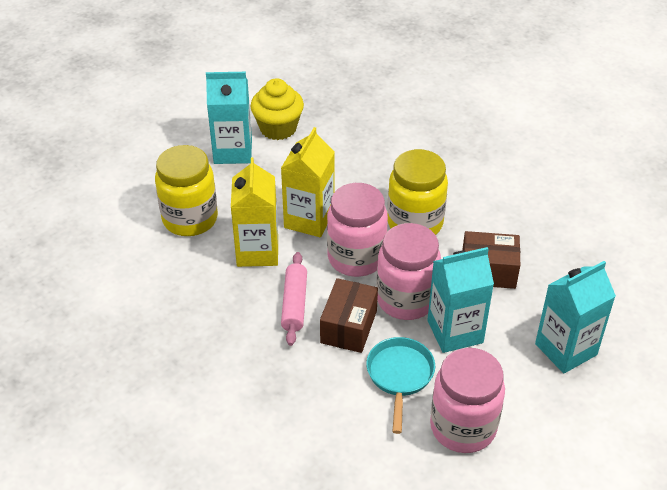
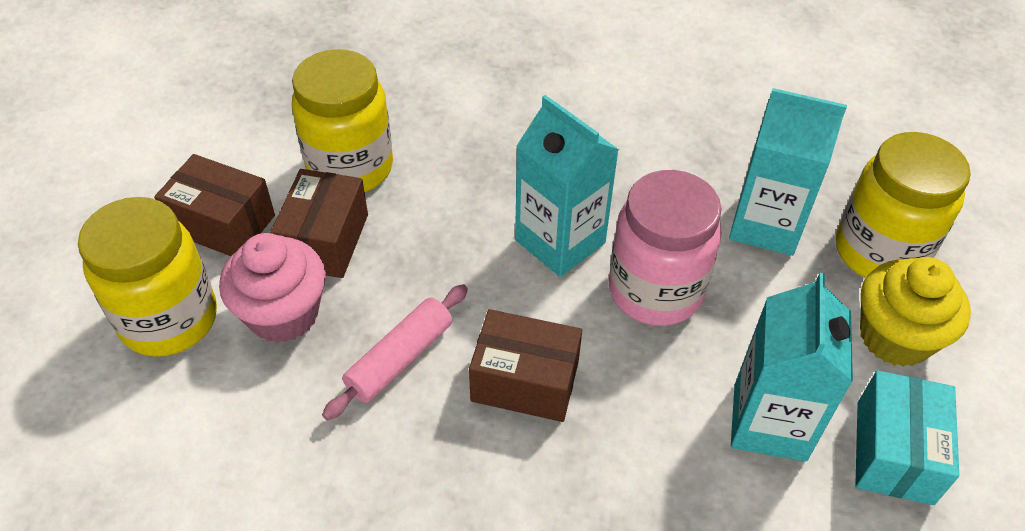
brown box: 2 -> 3
pink cupcake: 0 -> 1
pink jar: 3 -> 1
turquoise box: 0 -> 1
turquoise pan: 1 -> 0
yellow carton: 2 -> 0
yellow jar: 2 -> 3

